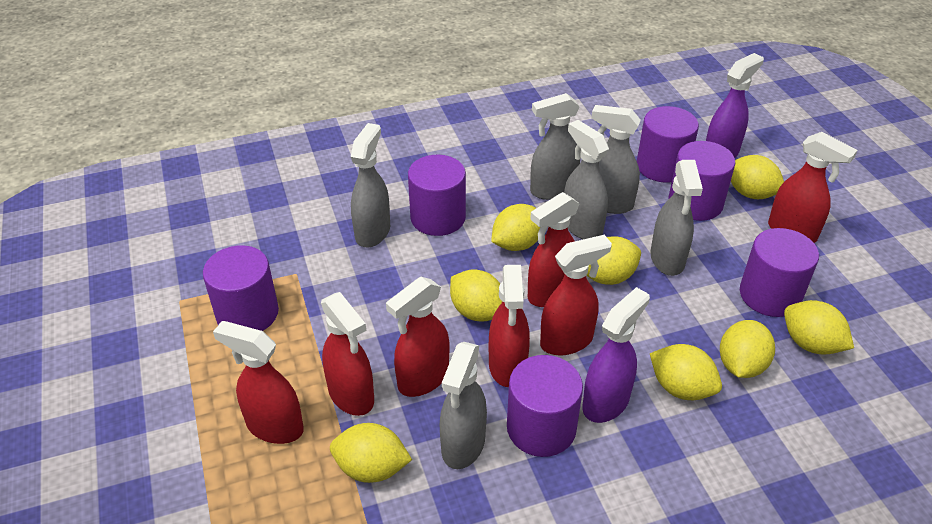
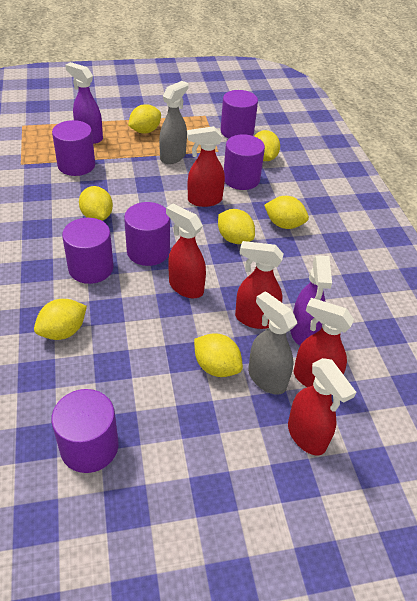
grey spray bottle: 6 -> 2
red spray bottle: 7 -> 5
yellow lemon: 8 -> 7

